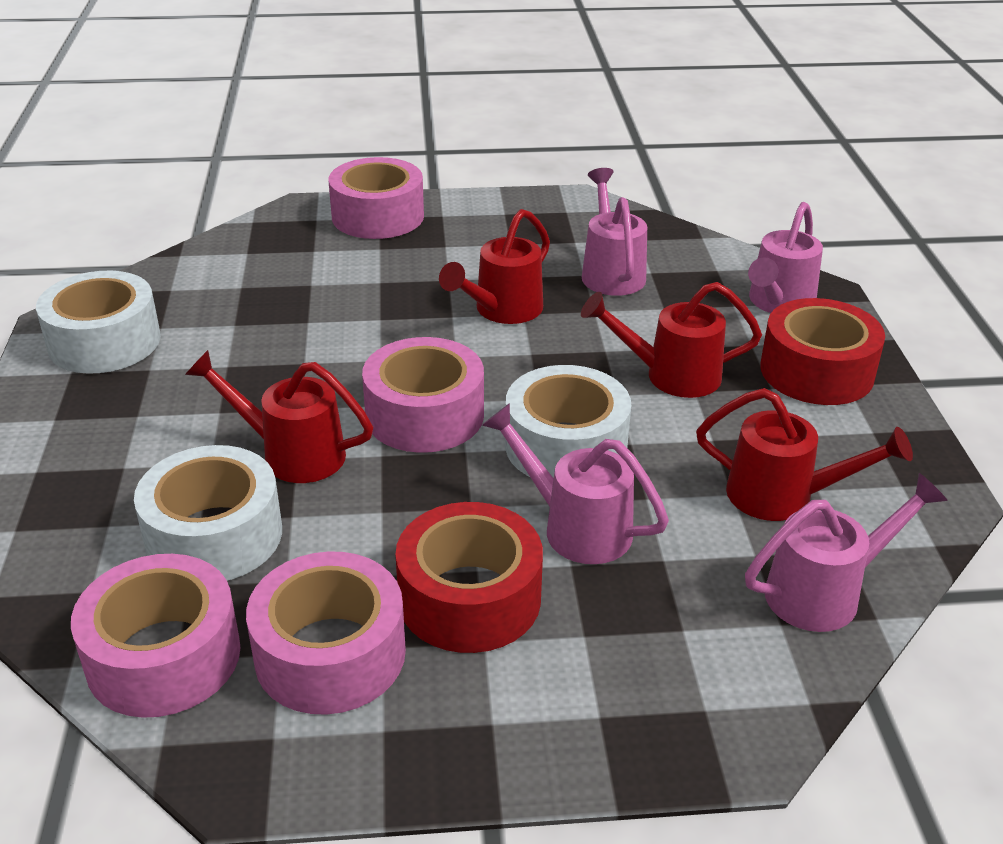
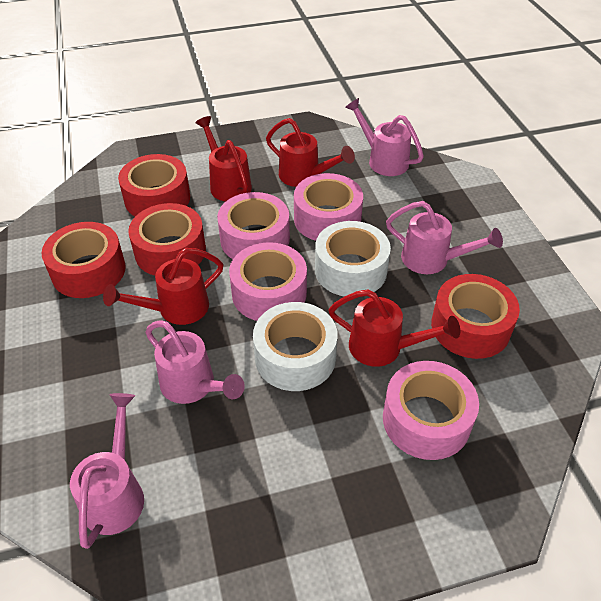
red tape: 2 -> 4
white tape: 3 -> 2

